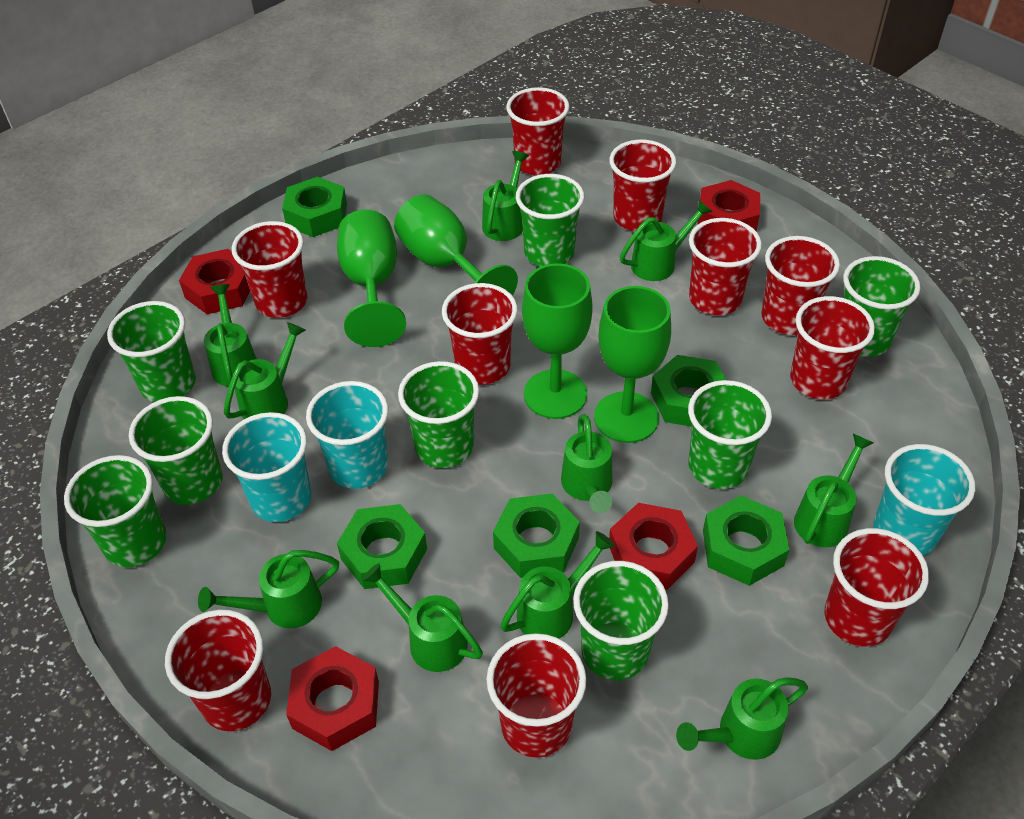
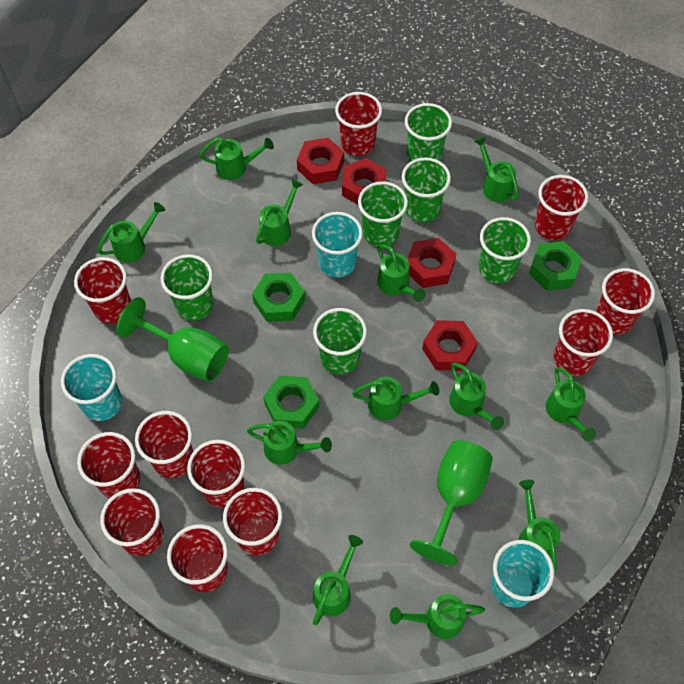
green cup: 8 -> 6
green goblet: 4 -> 2
green nut: 5 -> 3
green watering can: 10 -> 12
red cup: 10 -> 11

